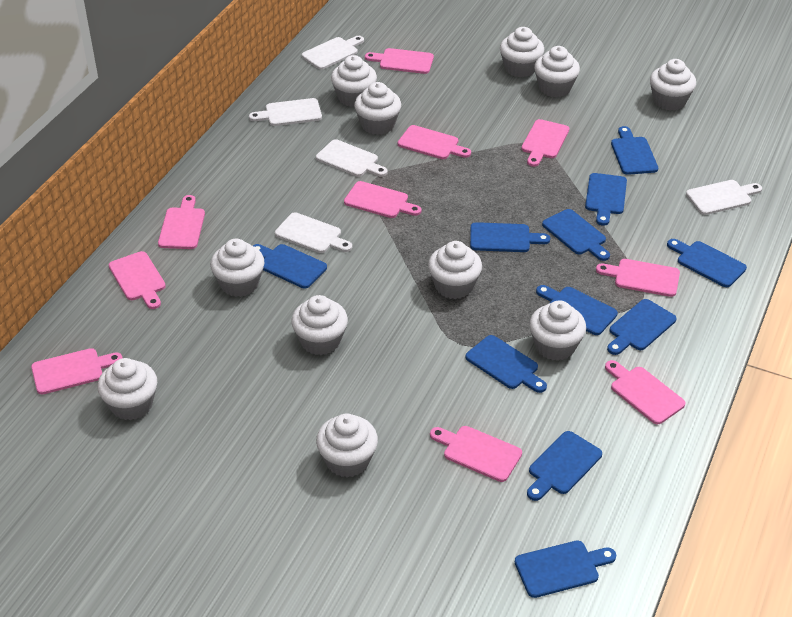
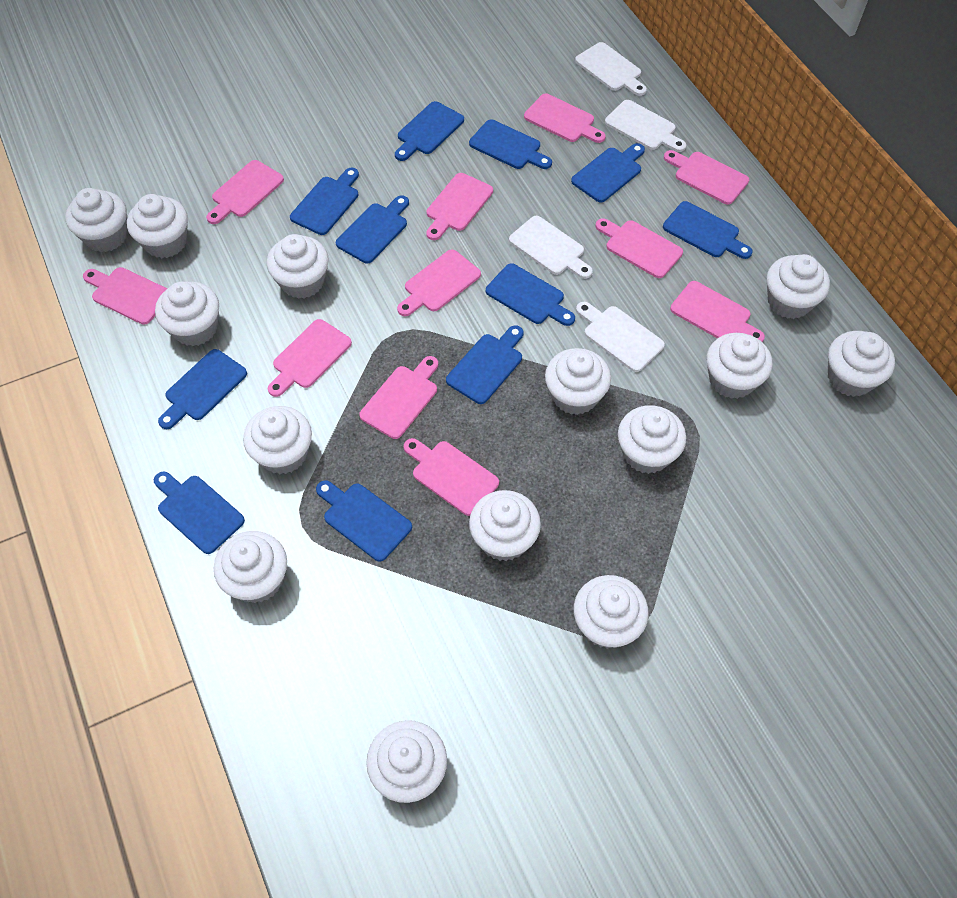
pink cutting board: 10 -> 11
white cupcake: 11 -> 14
white cutting board: 5 -> 4

